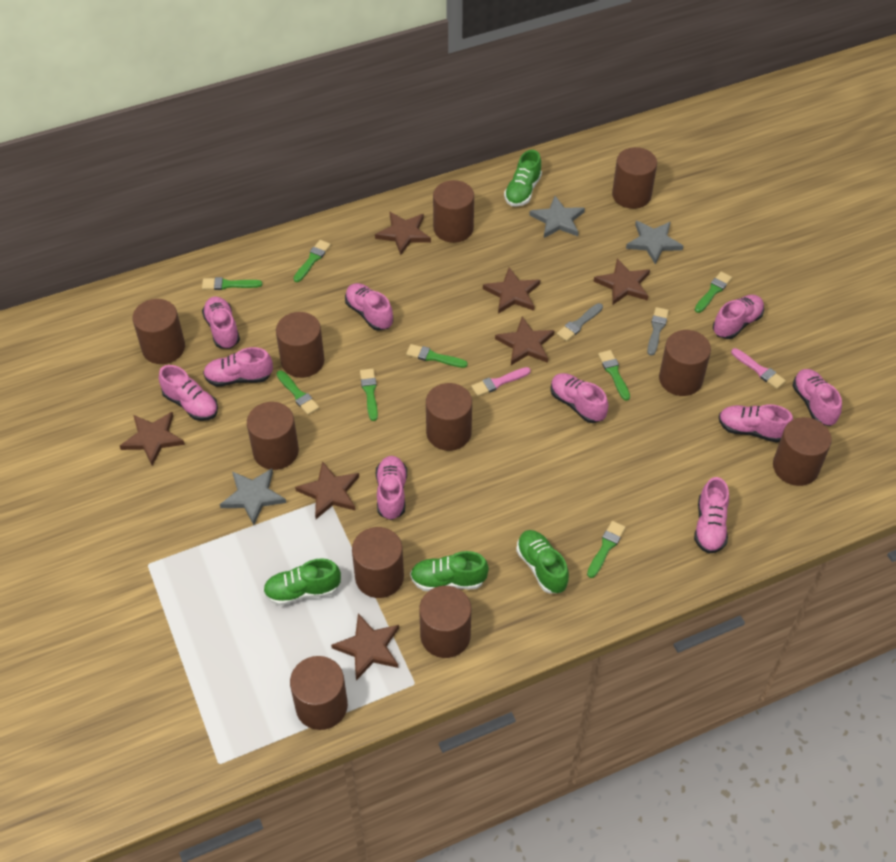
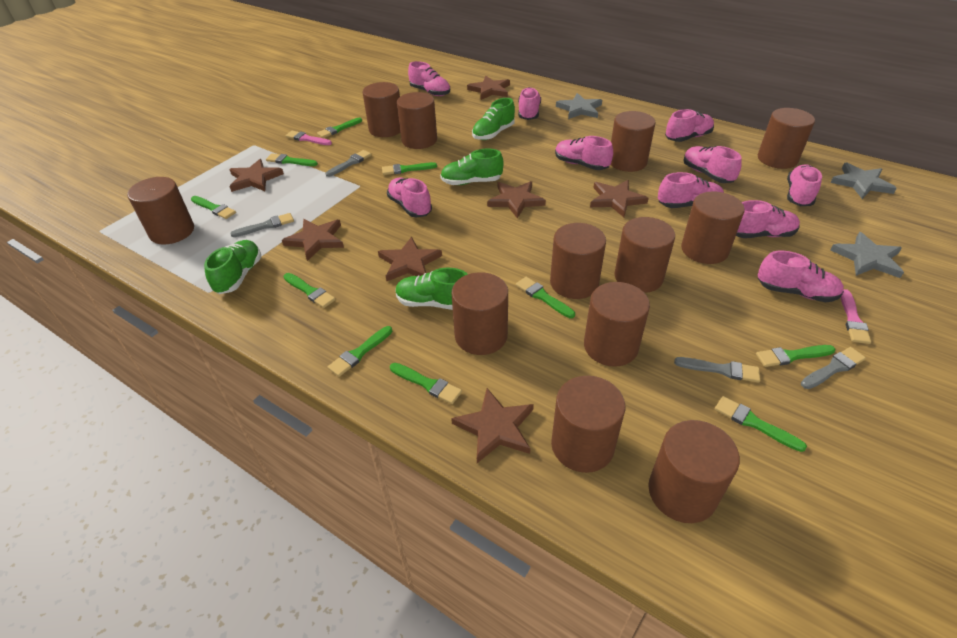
brown cylinder: 11 -> 12
green brush: 8 -> 10
grey brush: 2 -> 4

